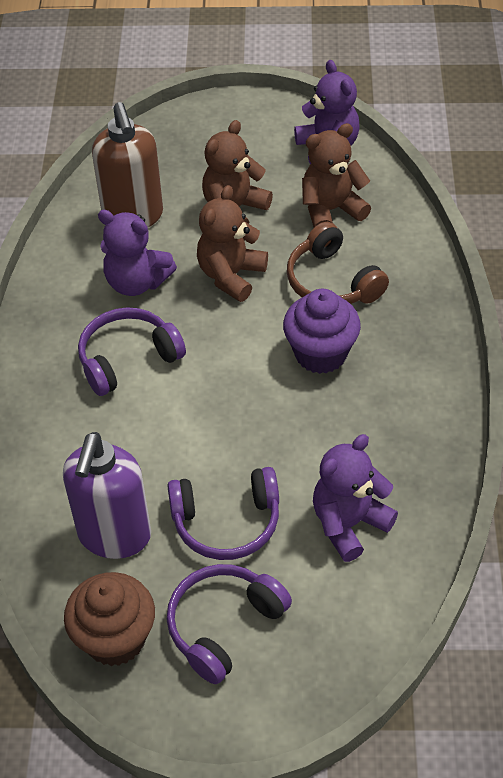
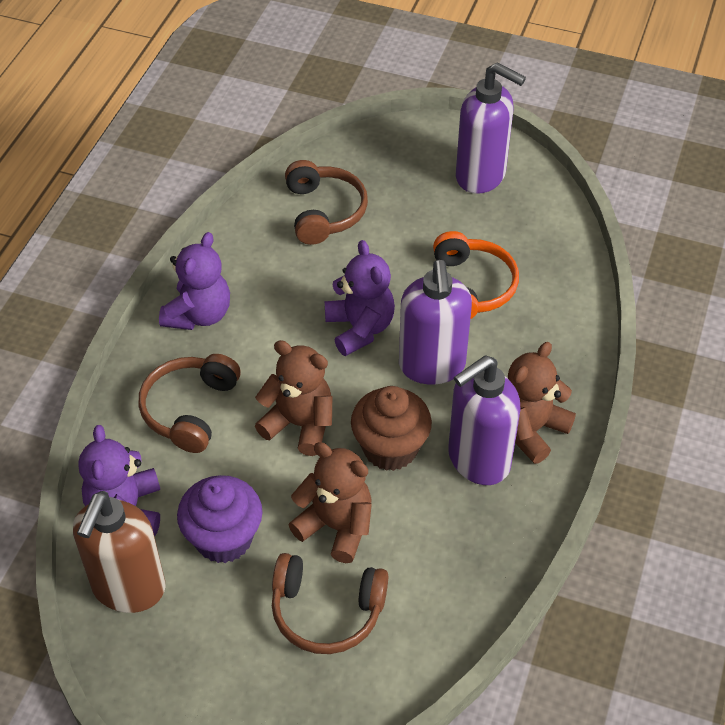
brown headphones: 1 -> 3
orange headphones: 0 -> 1
purple headphones: 3 -> 0
purple soap dispenser: 1 -> 3

